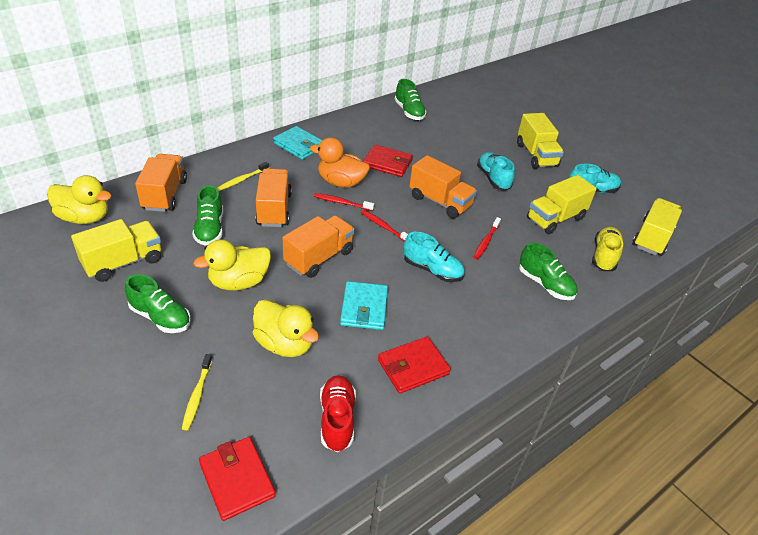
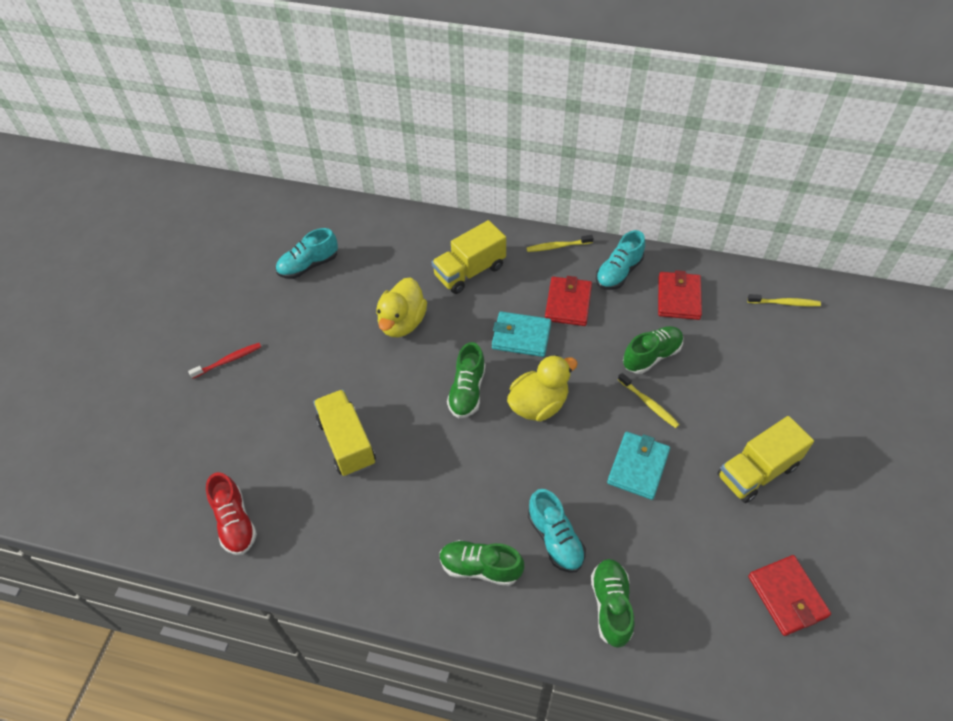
orange duck: 1 -> 0
orange truck: 4 -> 0
red toothbrush: 3 -> 1
yellow duck: 3 -> 2
yellow shoe: 1 -> 0
yellow toothbrush: 2 -> 3
yellow truck: 4 -> 3

